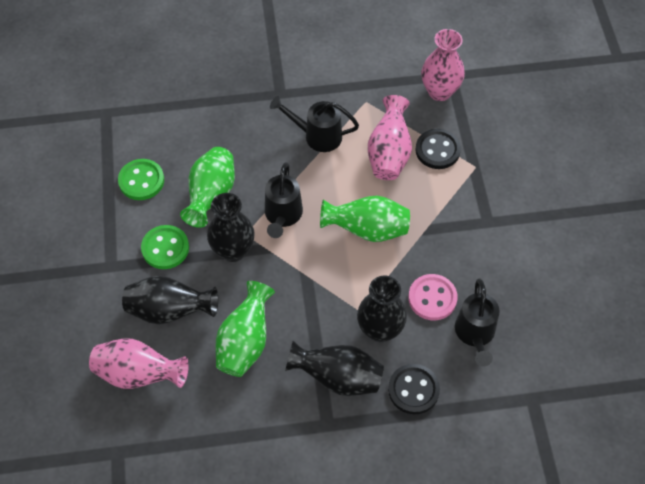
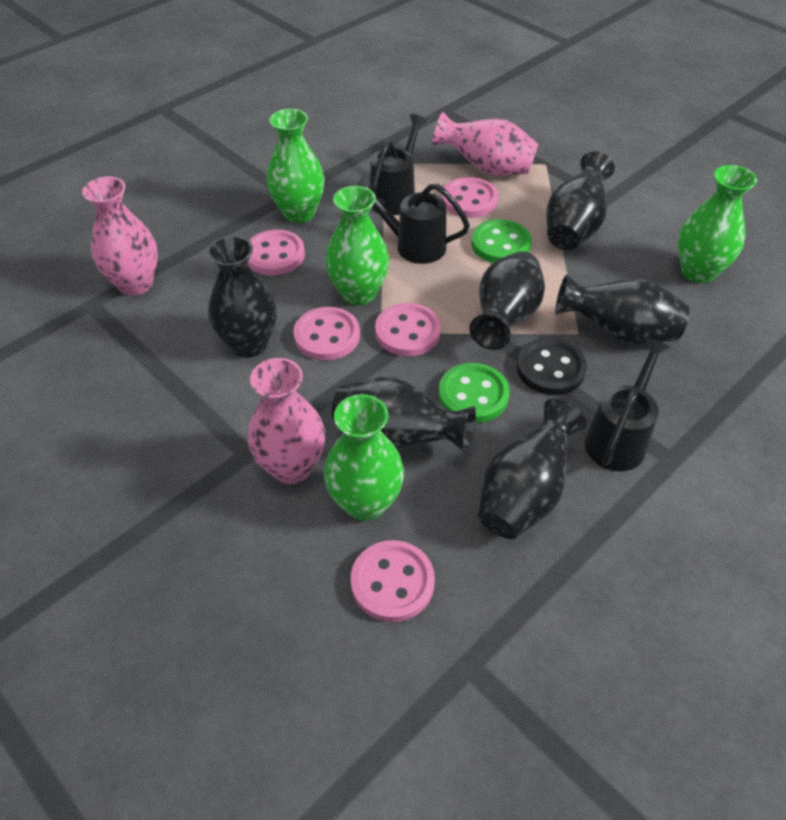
black button: 2 -> 1
black vase: 4 -> 6
green vase: 3 -> 4
pink button: 1 -> 5

